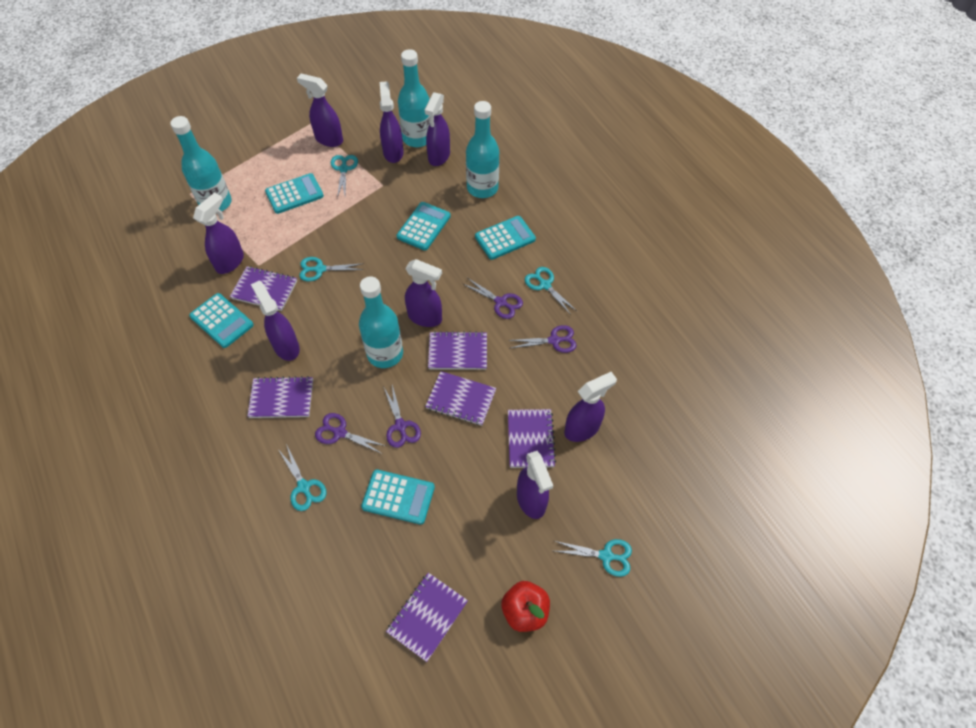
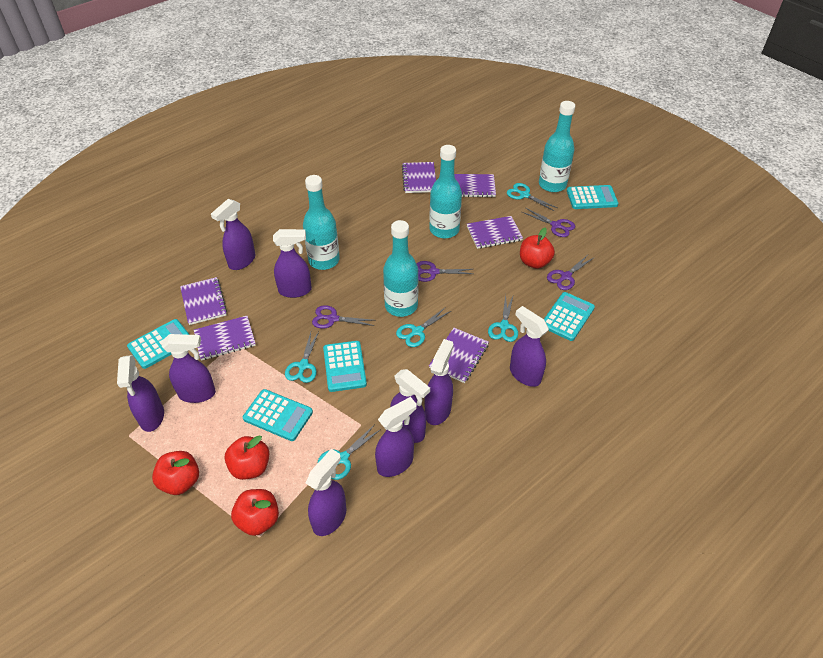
purple spray bottle: 8 -> 9
red apple: 1 -> 4

